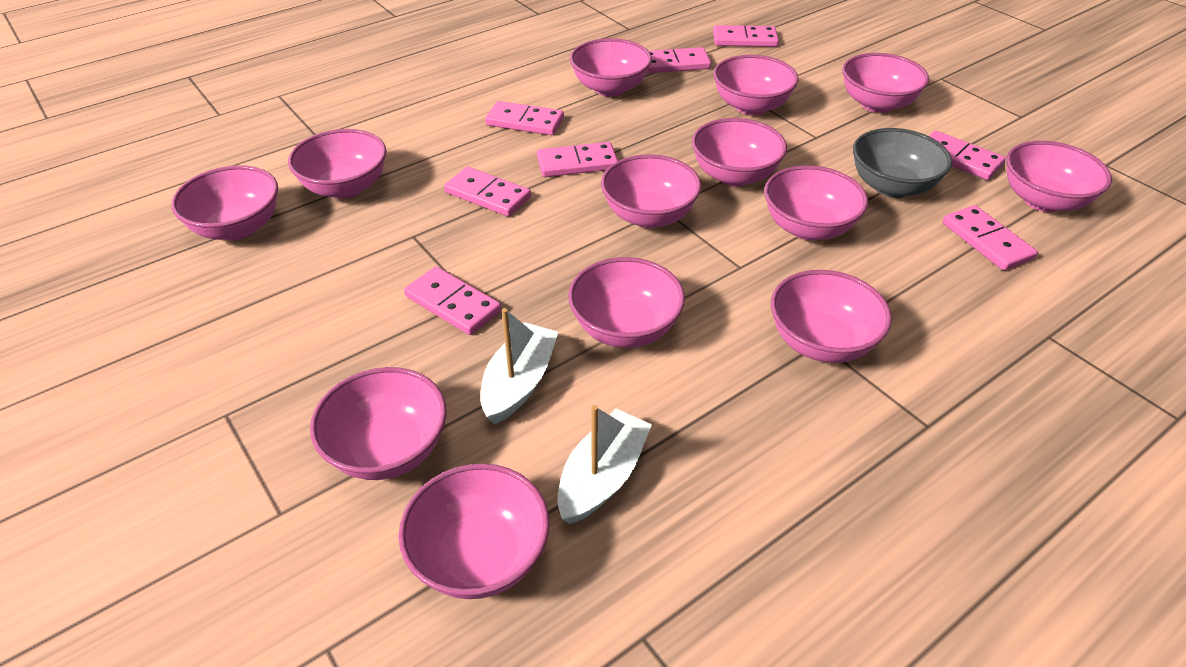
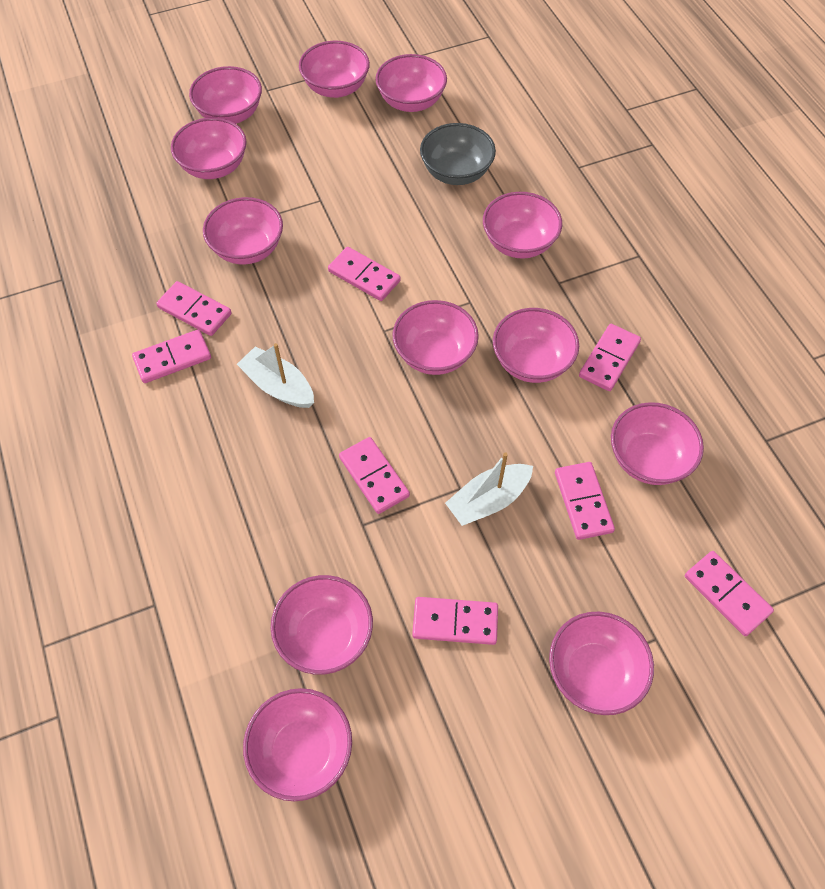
pink bowl: 13 -> 12

